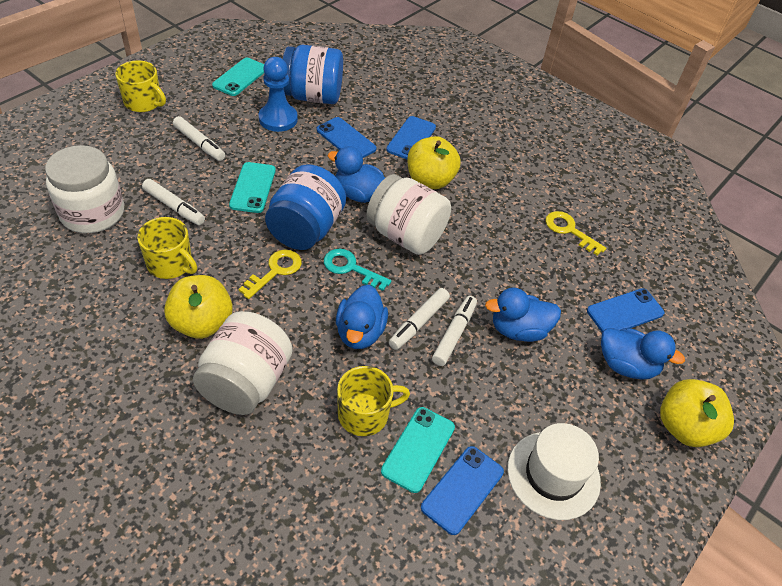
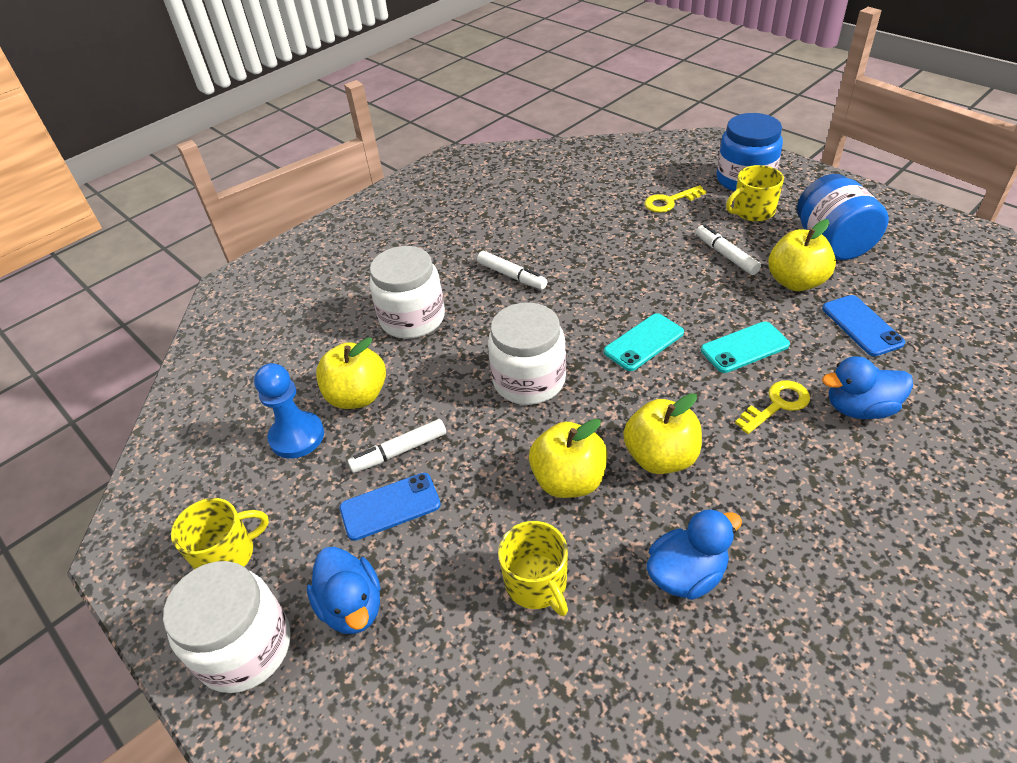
blue duck: 4 -> 3
blue phone: 4 -> 2
turquoise key: 1 -> 0
turquoise phone: 3 -> 2
white hat: 1 -> 0
white marker: 4 -> 3
yellow apple: 3 -> 4

